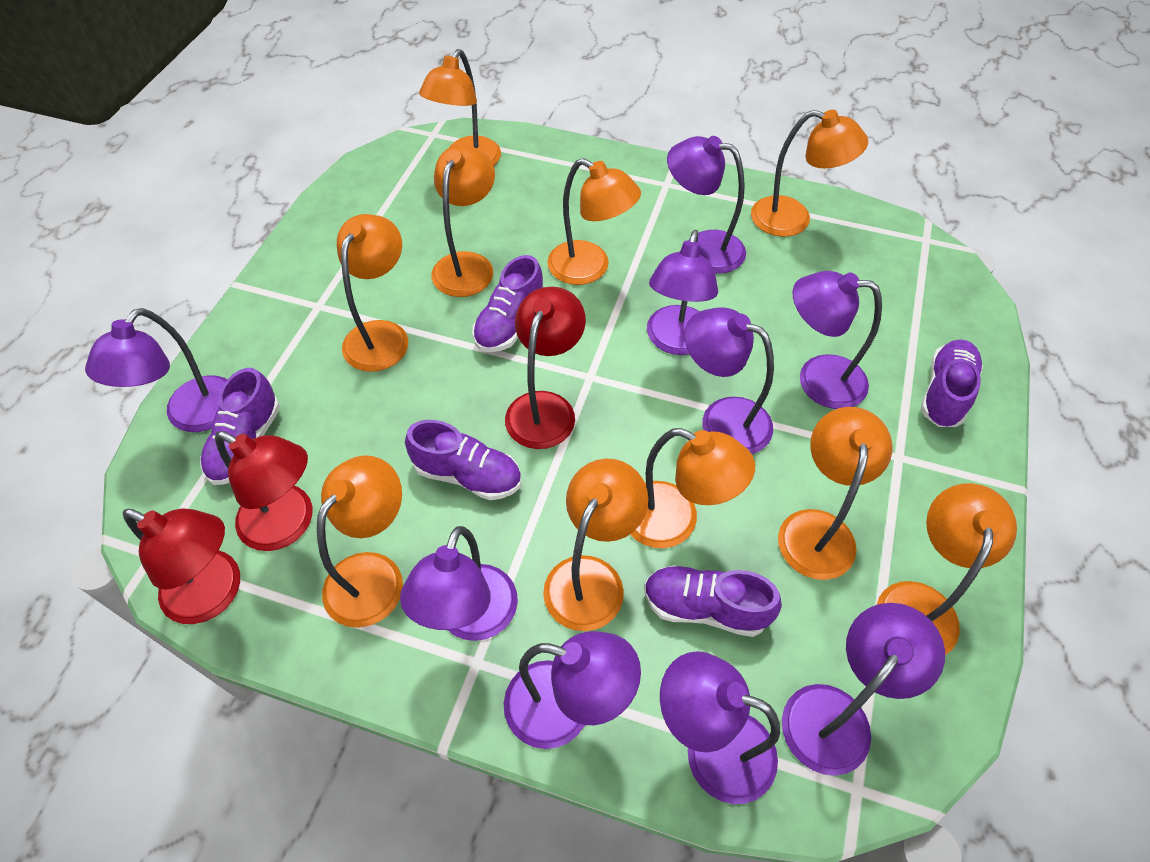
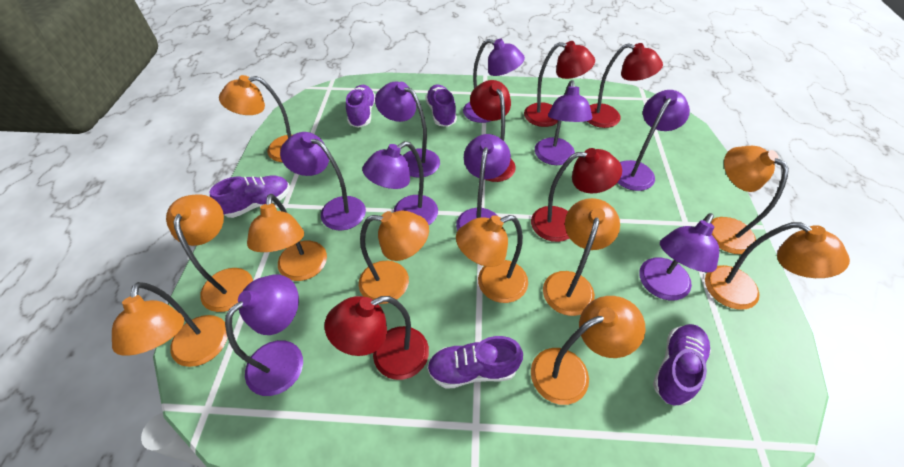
red lamp: 3 -> 5

